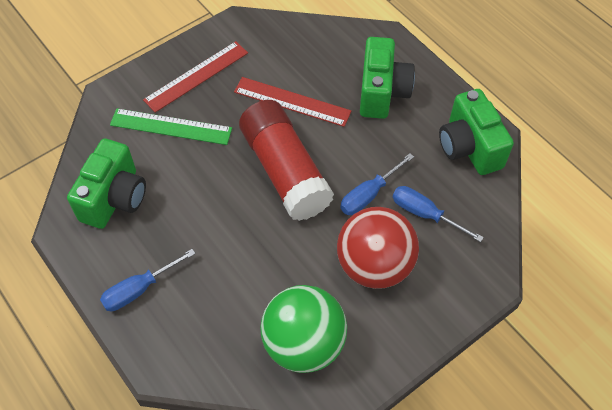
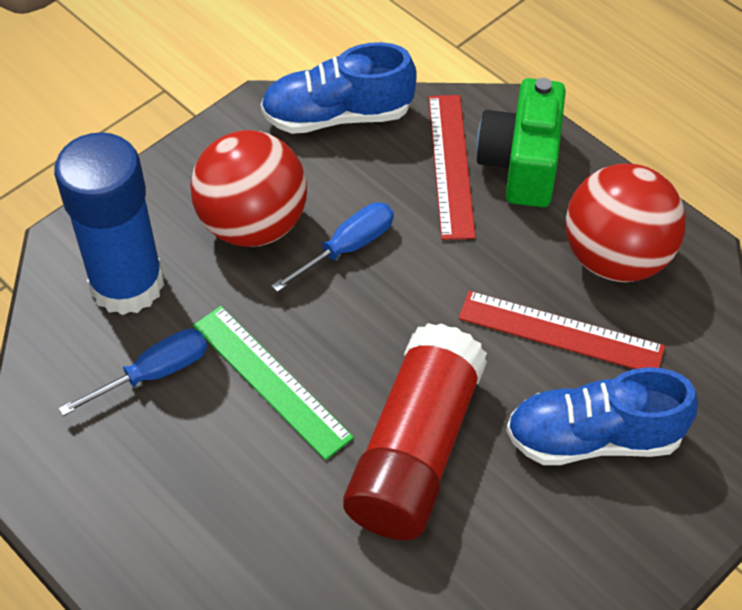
blue glue stick: 0 -> 1
blue screwdriver: 3 -> 2
blue shoe: 0 -> 2
green ball: 1 -> 0
green camera: 3 -> 1
red ball: 1 -> 2

